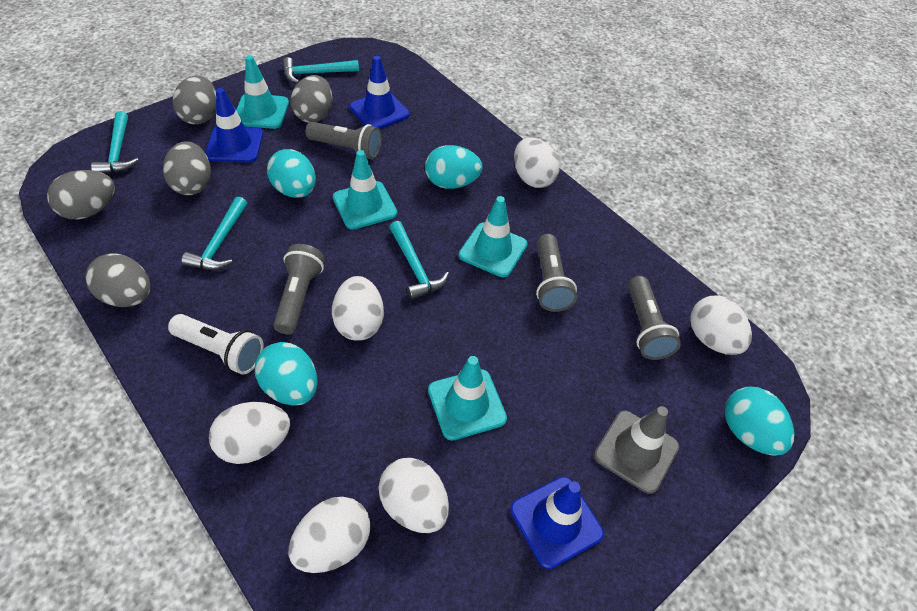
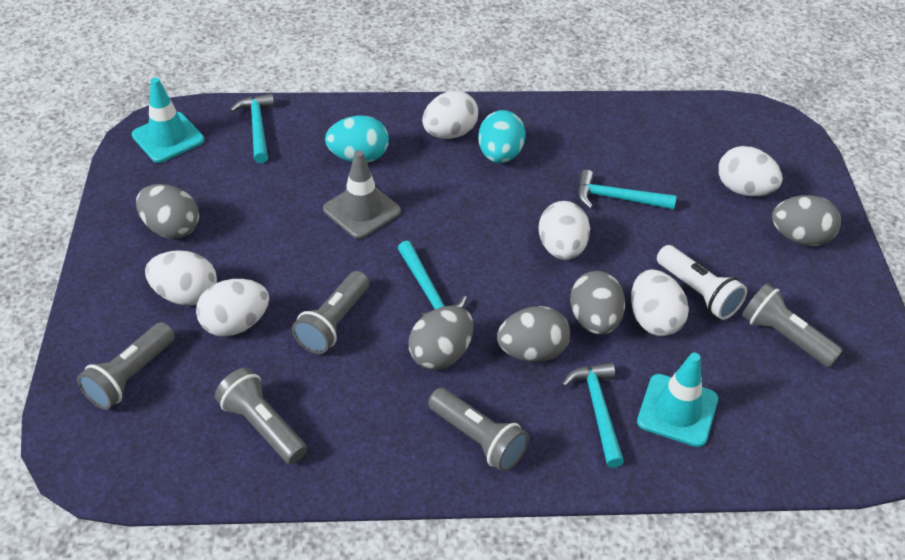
blue traffic cone: 3 -> 0
grey flashlight: 4 -> 5
turquoise egg: 4 -> 2
turquoise traffic cone: 4 -> 2

